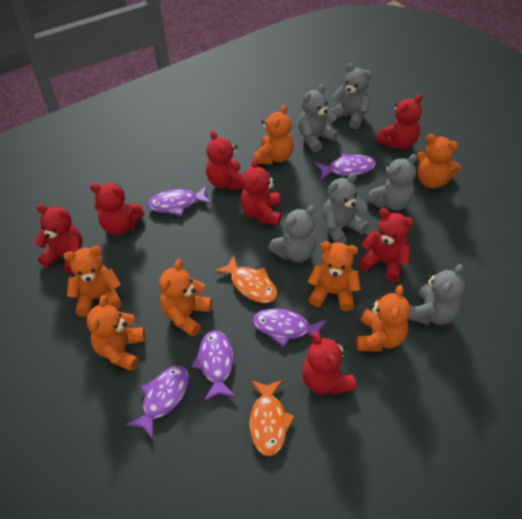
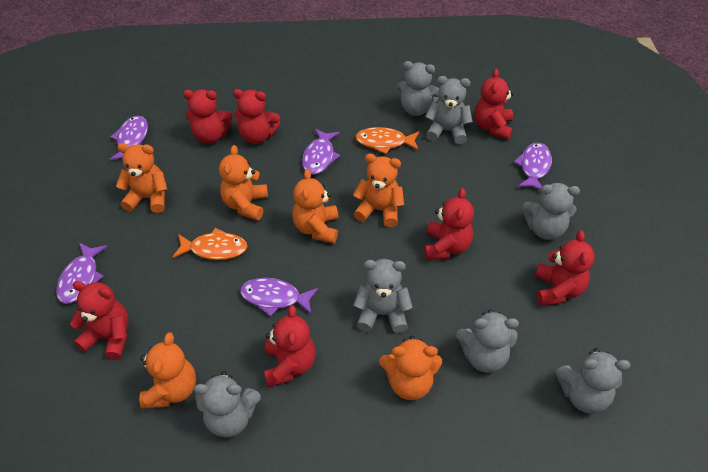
grey teddy bear: 6 -> 7
orange teddy bear: 7 -> 6

